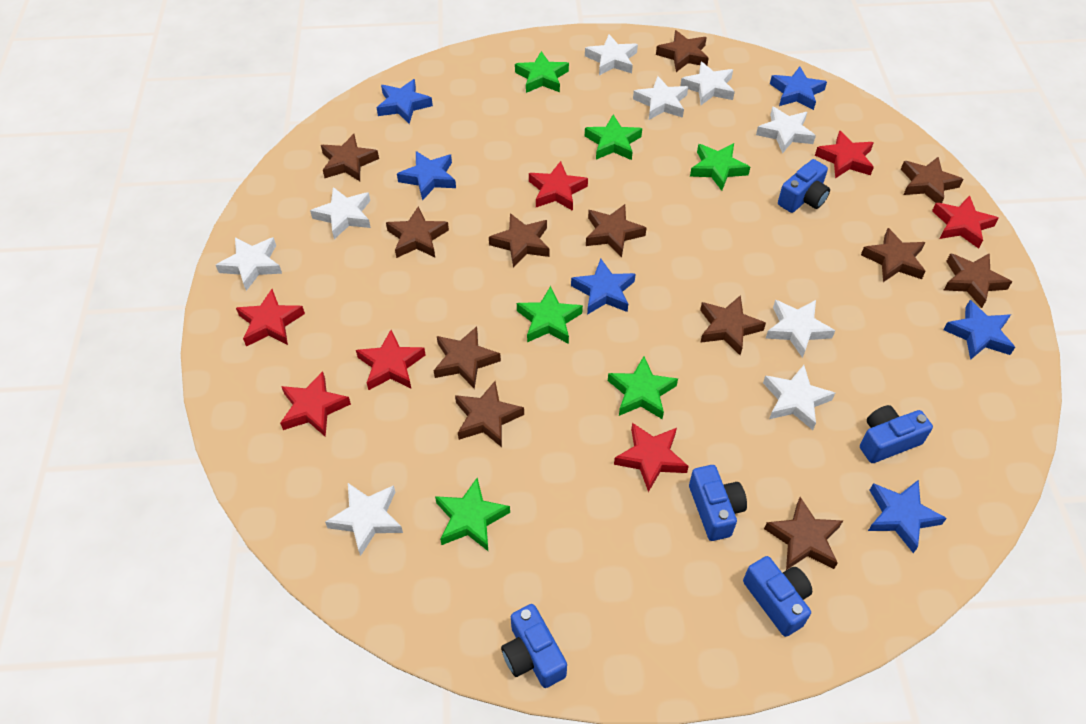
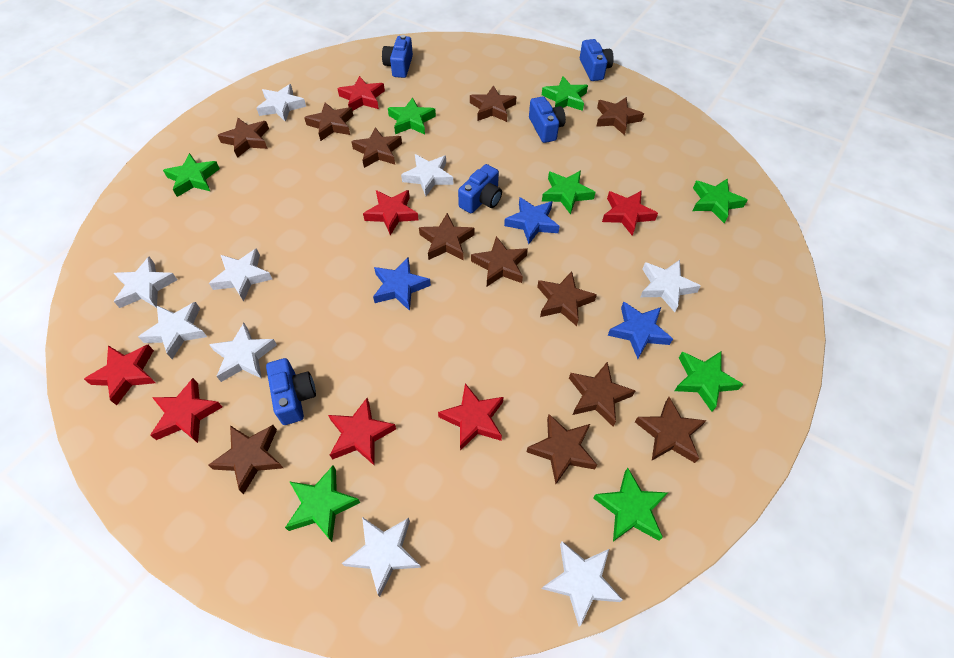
blue star: 6 -> 3
green star: 6 -> 8

